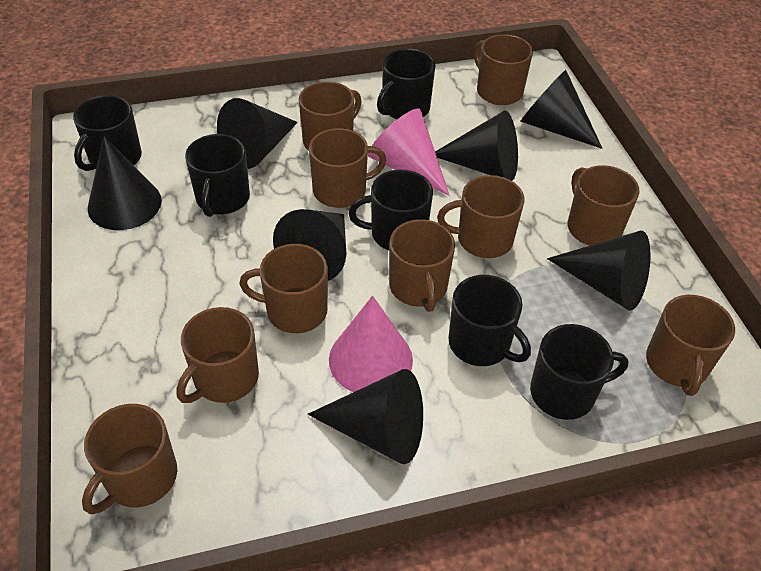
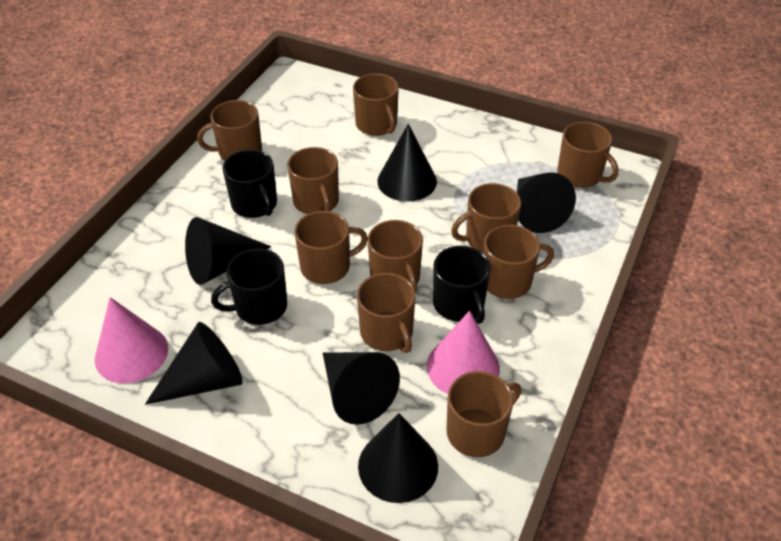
black cone: 7 -> 6
black mug: 6 -> 3

